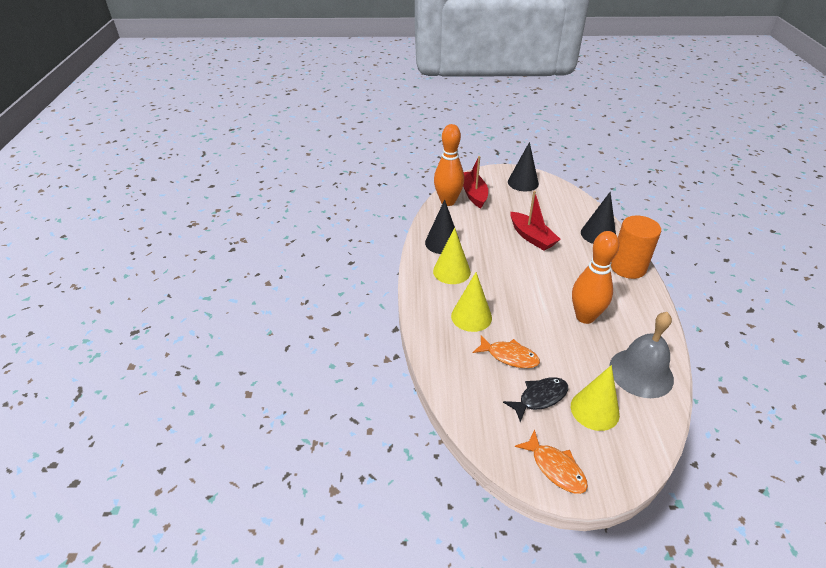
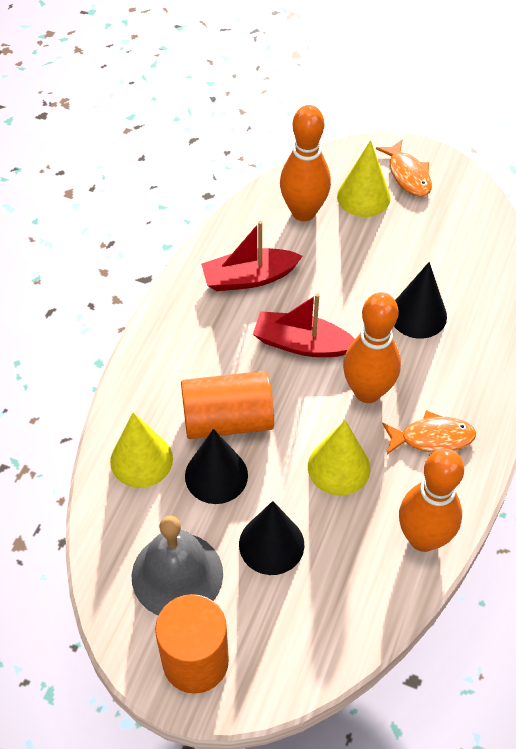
black fish: 1 -> 0
orange bowling pin: 2 -> 3
orange cylinder: 1 -> 2

